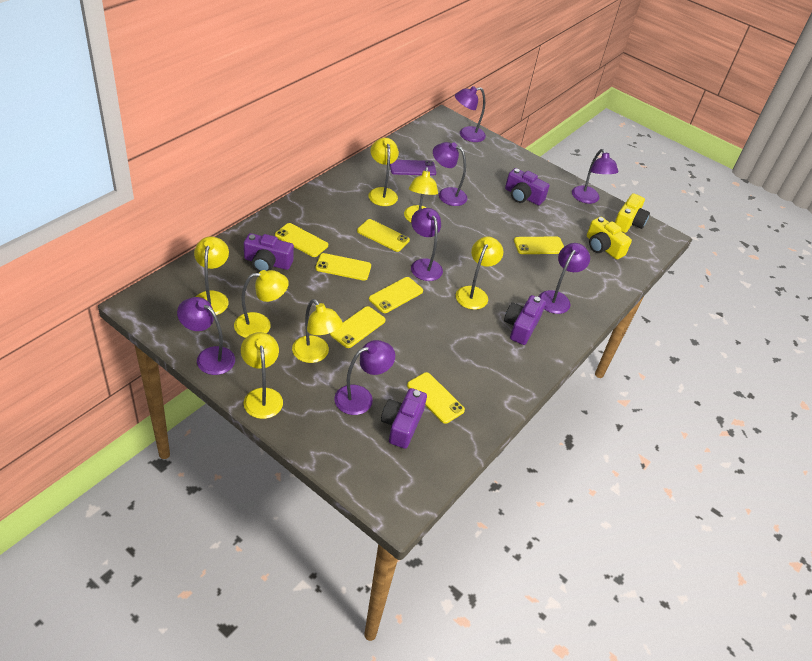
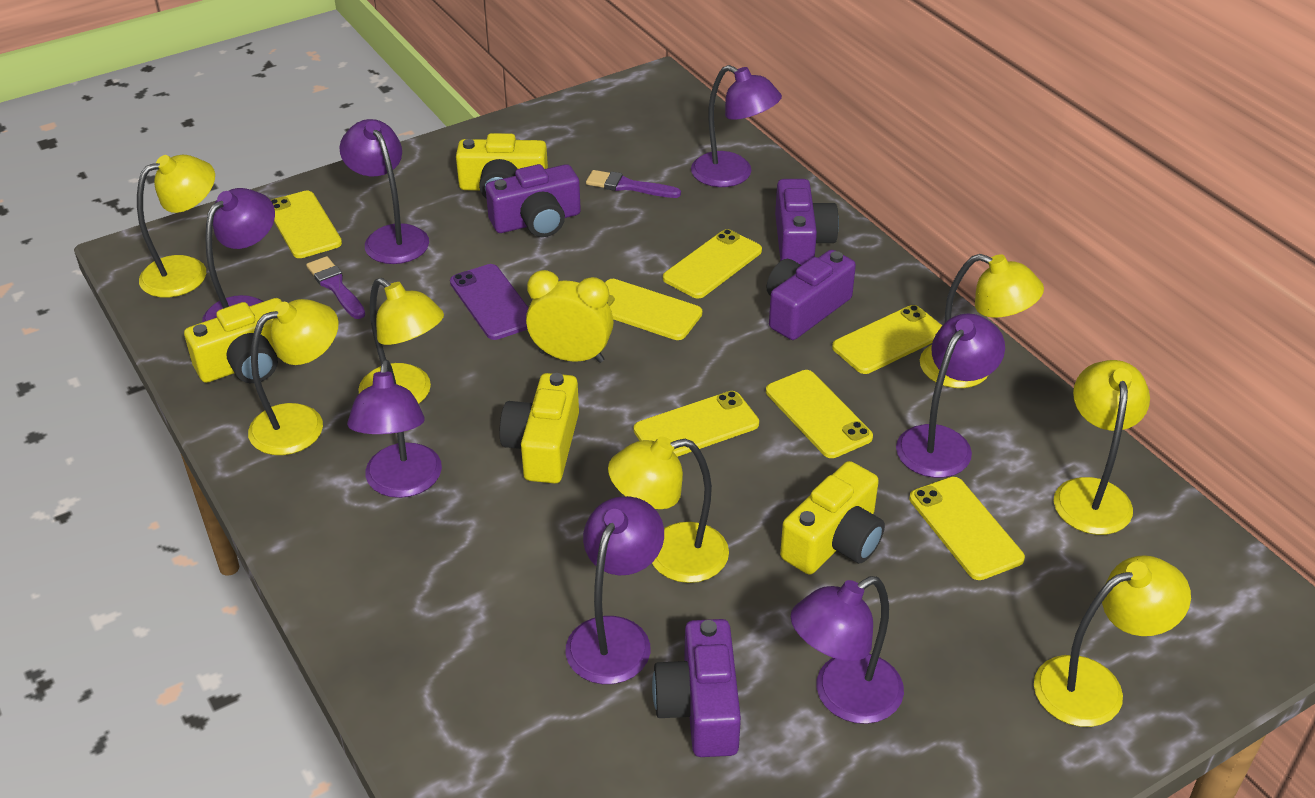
purple brush: 0 -> 2
yellow camera: 2 -> 4
yellow clock: 0 -> 1

